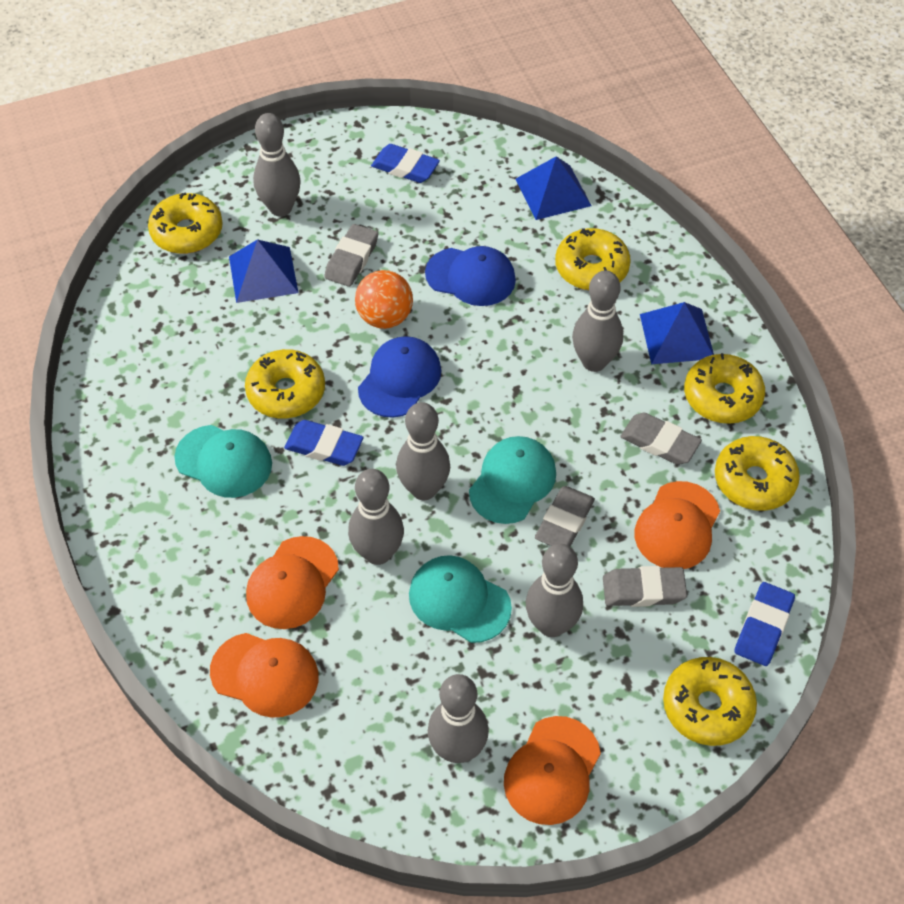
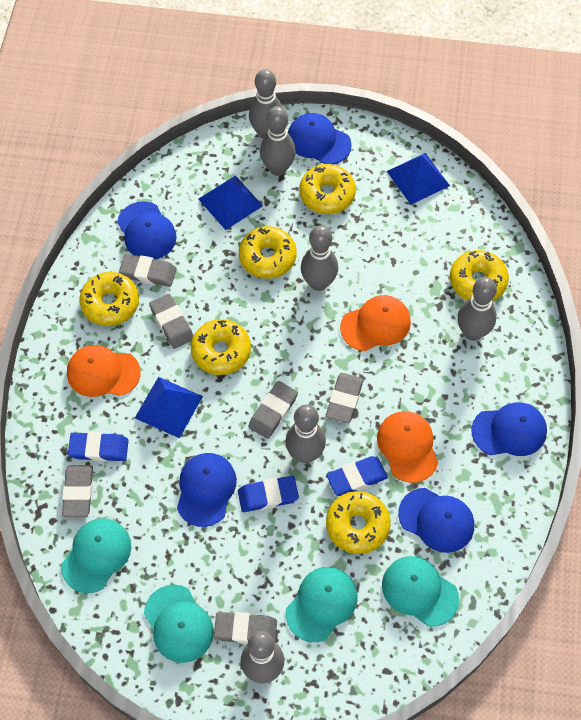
blue cap: 2 -> 5
grey eraser: 4 -> 6
orange ball: 1 -> 0
orange cap: 4 -> 3
turquoise cap: 3 -> 4

